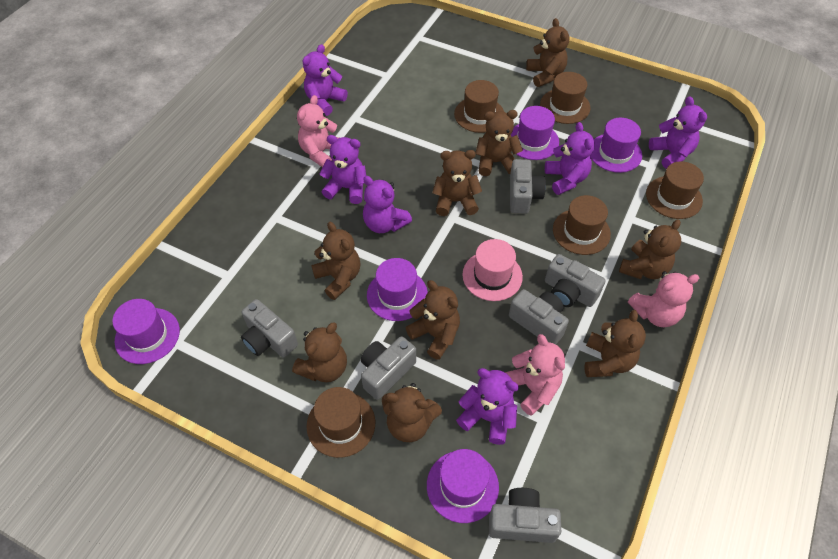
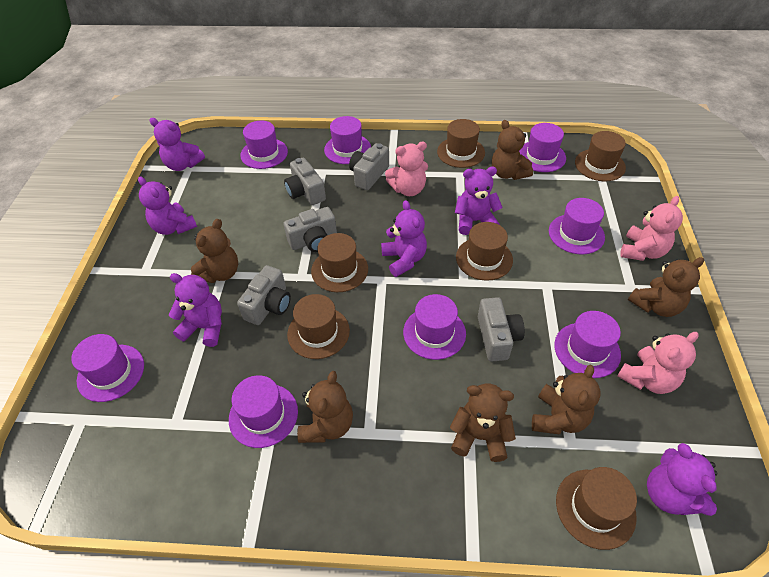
brown hat: 5 -> 6
brown teddy bear: 9 -> 6
grey camera: 6 -> 5
pink hat: 1 -> 0
purple hat: 5 -> 8

